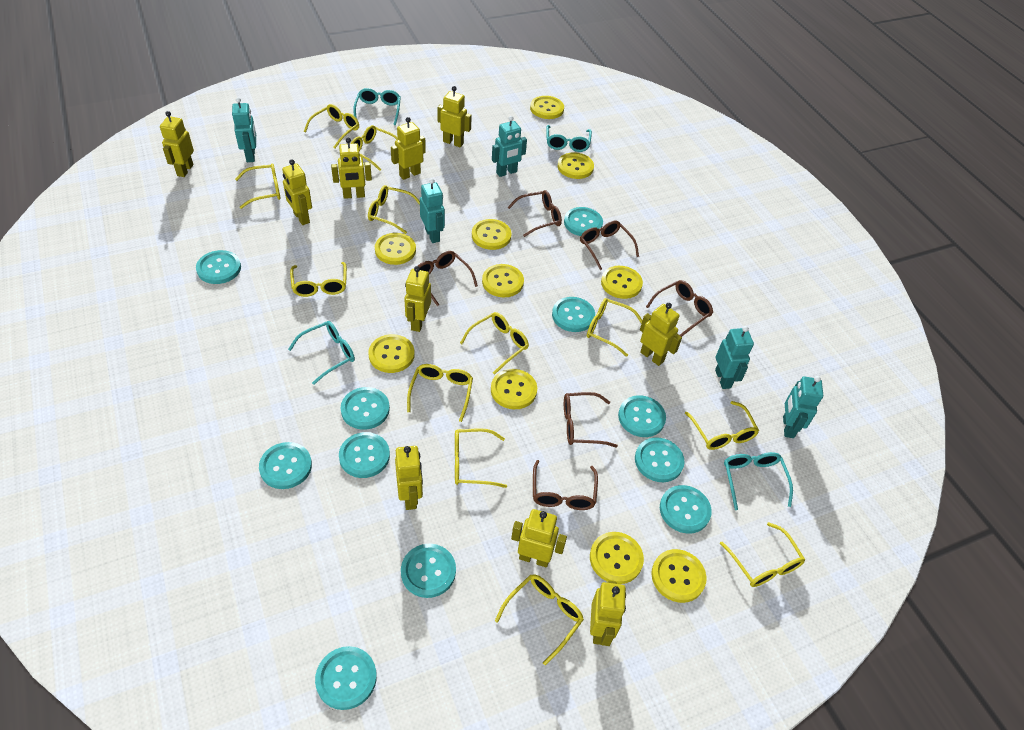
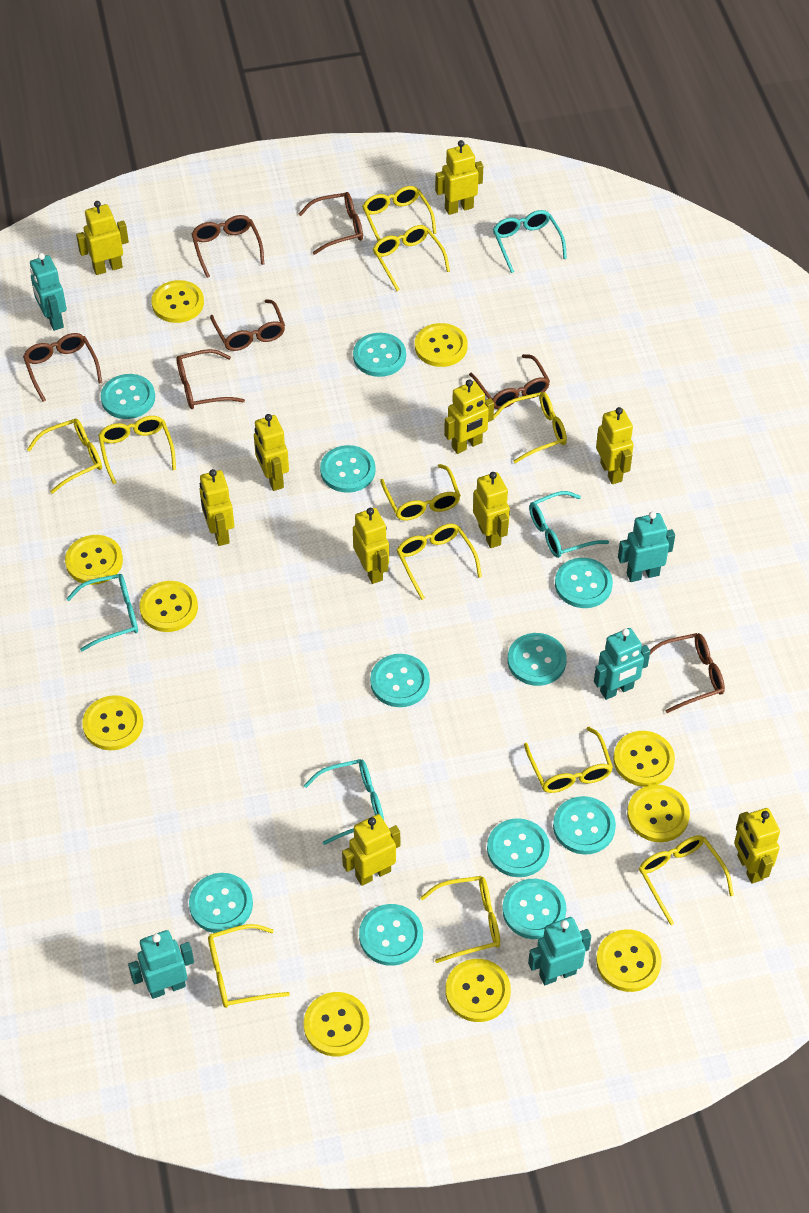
brown glasses: 6 -> 7
yellow glasses: 12 -> 11

